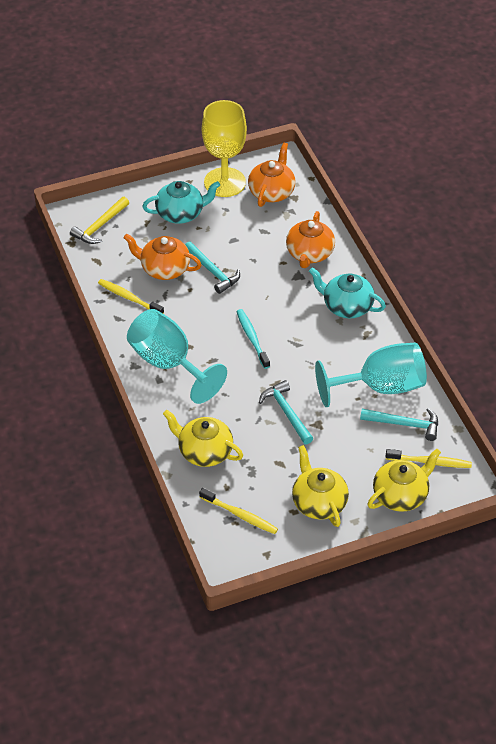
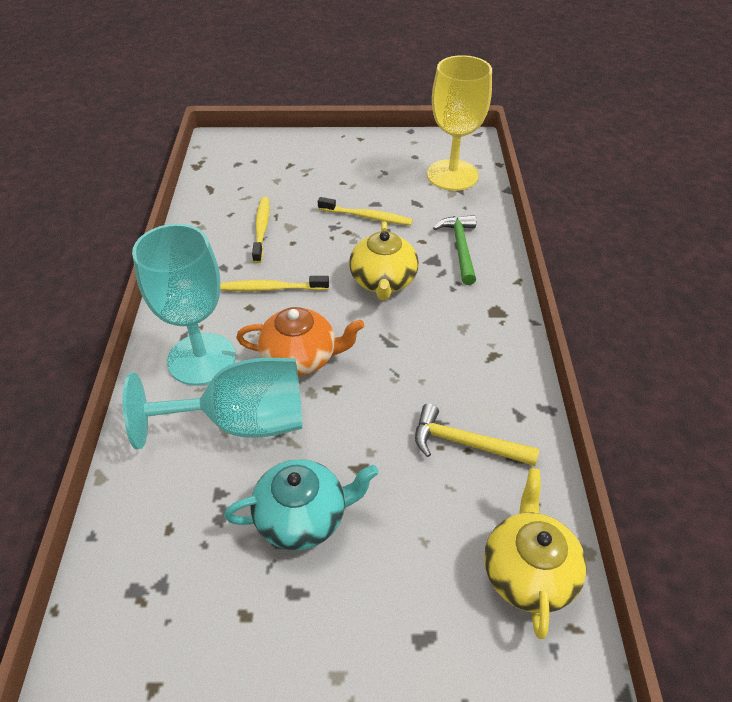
green hammer: 0 -> 1
orange teapot: 3 -> 1
turquoise hammer: 3 -> 0
turquoise teapot: 2 -> 1
turquoise toothbrush: 1 -> 0
yellow teapot: 3 -> 2

